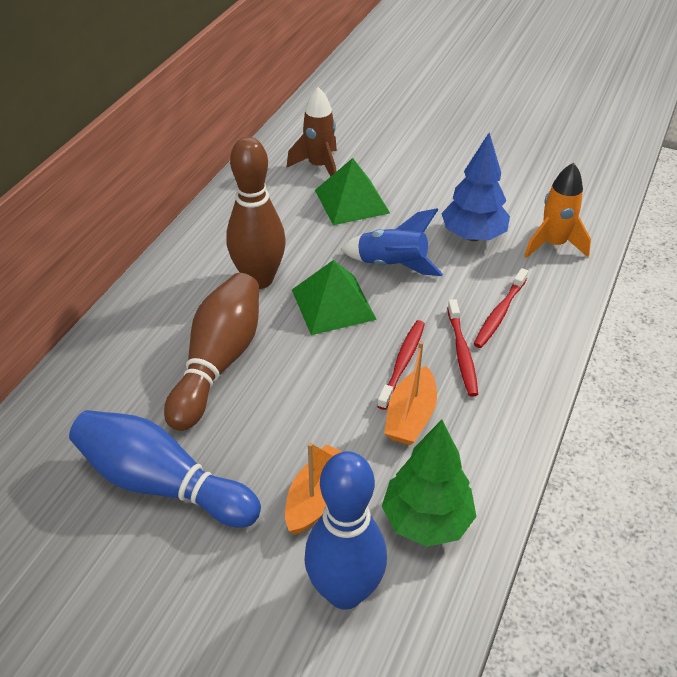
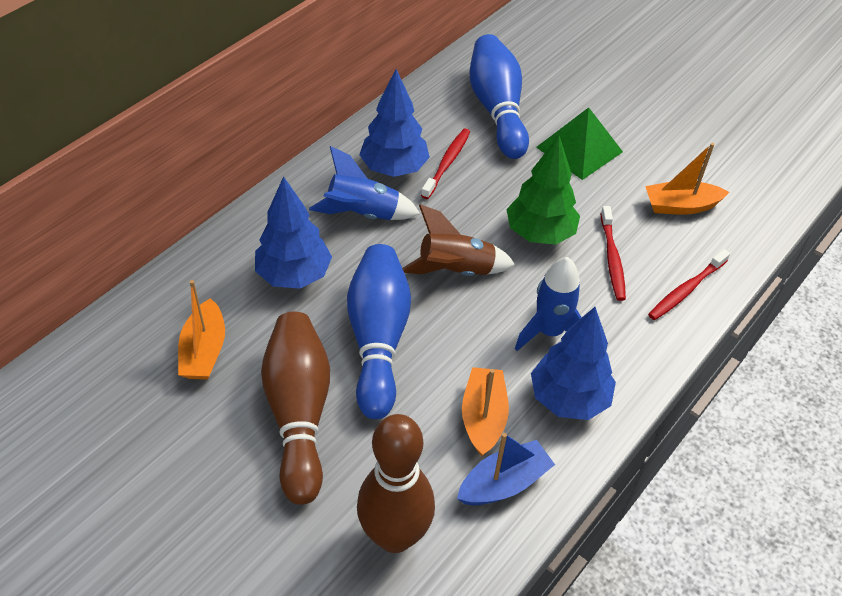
blue boat: 0 -> 1
blue rocket: 1 -> 2
blue tree: 1 -> 3
green pyramid: 2 -> 1
orange boat: 2 -> 3
orange rocket: 1 -> 0

